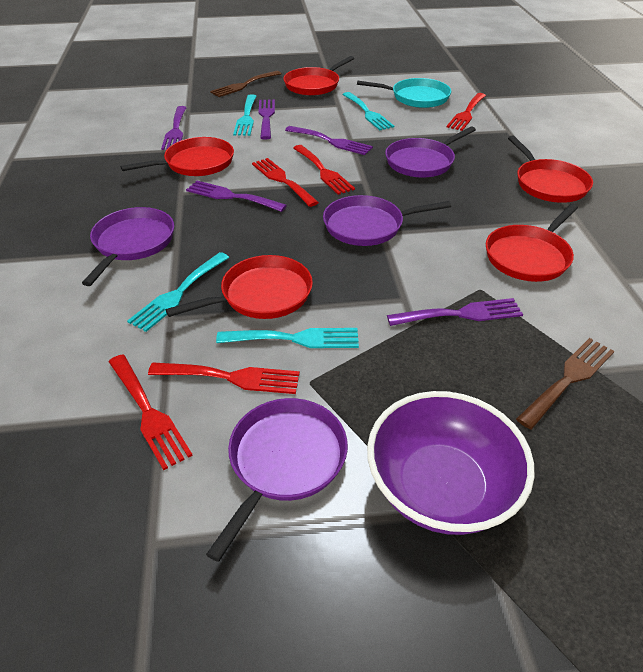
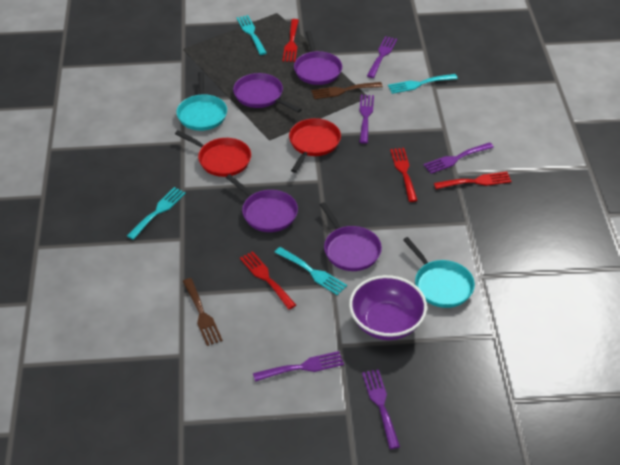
red fork: 5 -> 4
red pan: 5 -> 2
turquoise pan: 1 -> 2

